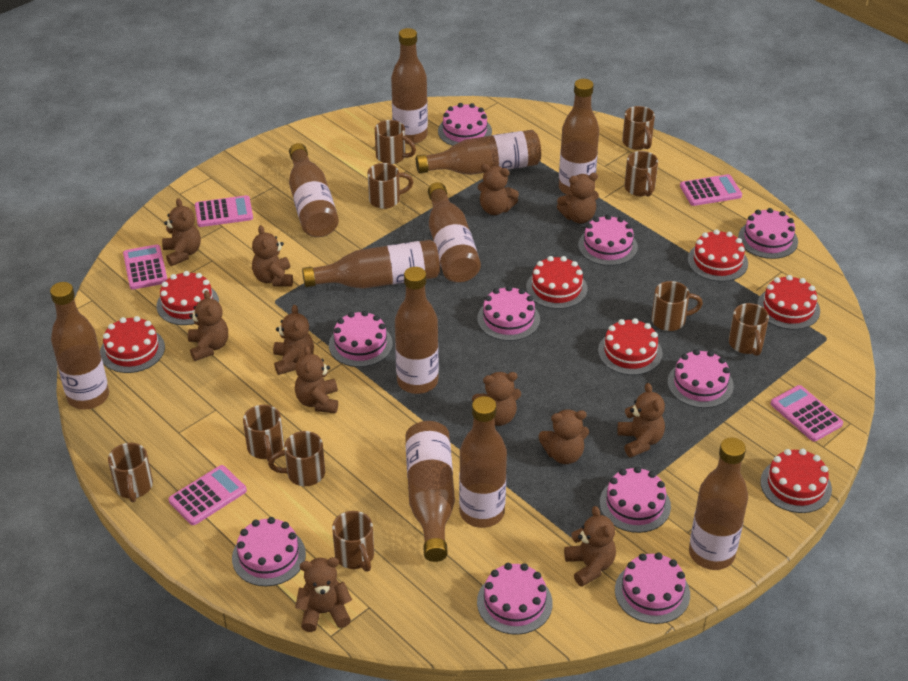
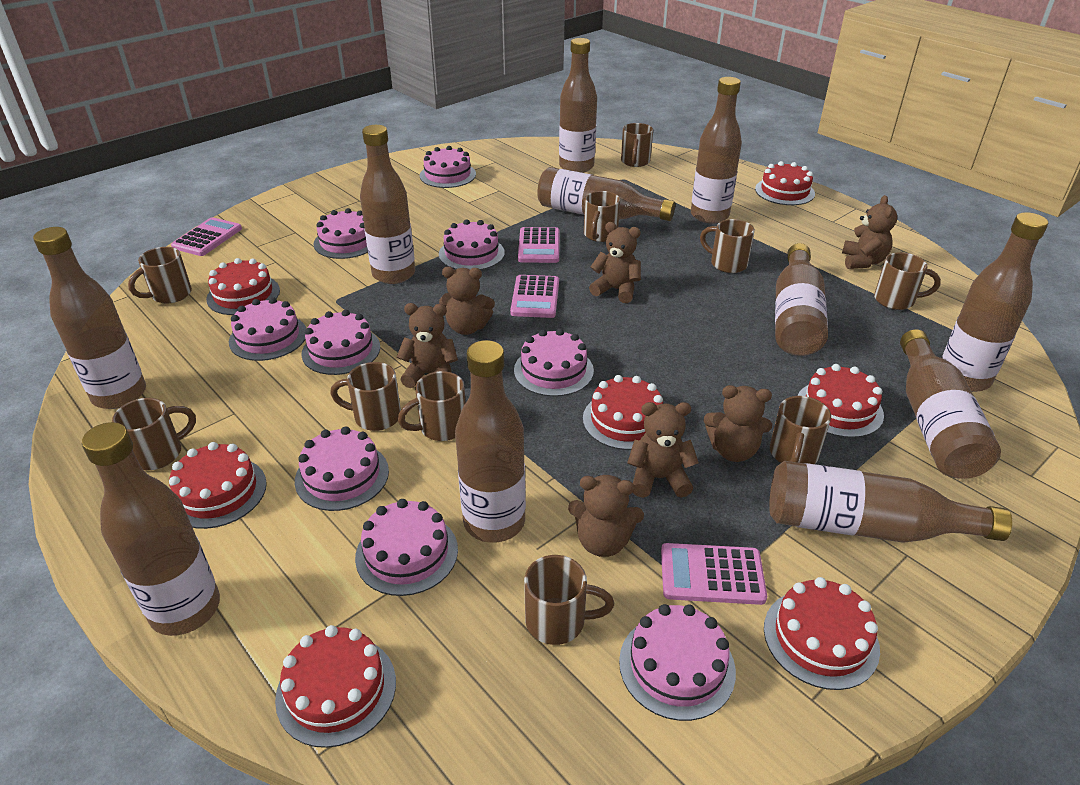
brown teddy bear: 12 -> 7
pink cake: 10 -> 9
pink calculator: 5 -> 4

